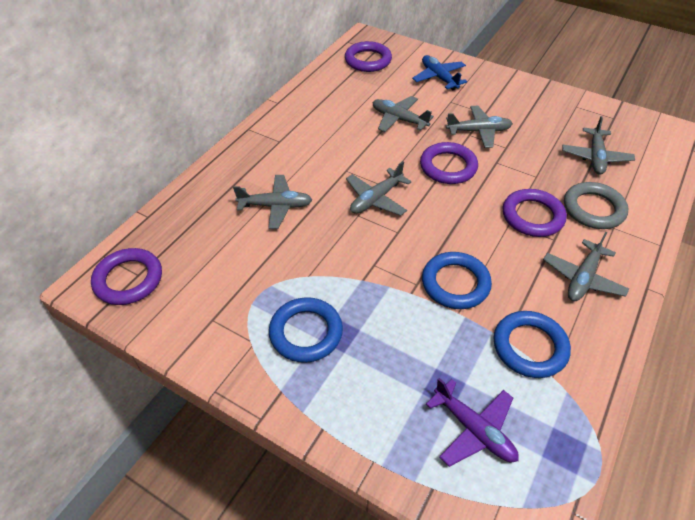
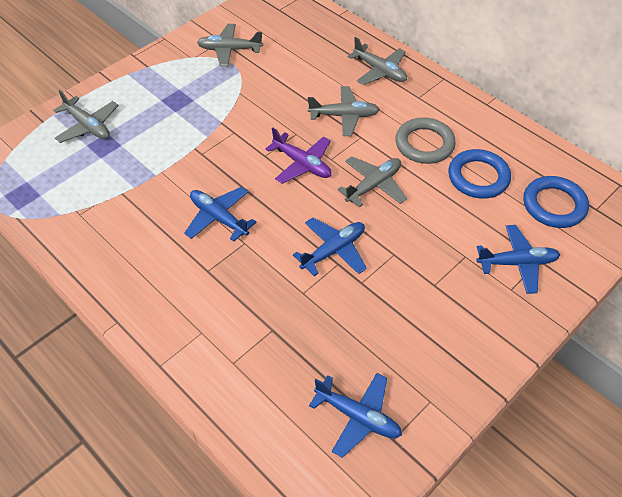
blue plane: 1 -> 4
blue ring: 3 -> 2
grey plane: 6 -> 5
purple ring: 4 -> 0

